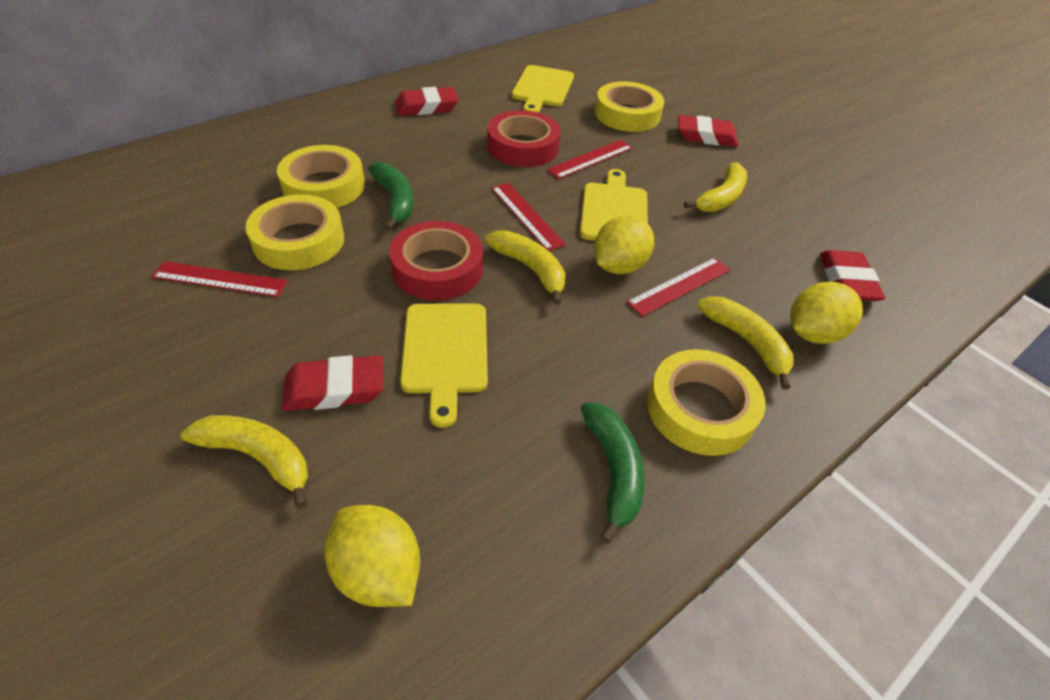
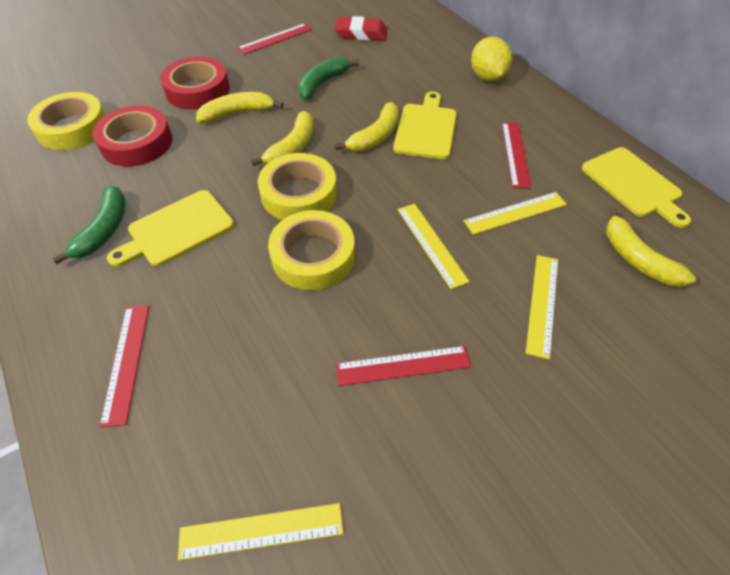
red eraser: 4 -> 1
yellow lemon: 3 -> 1
yellow ruler: 0 -> 4
yellow tape: 4 -> 3

